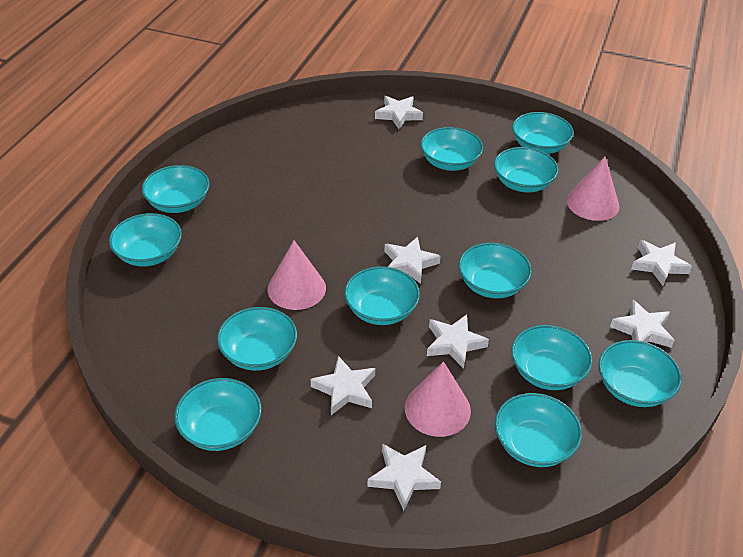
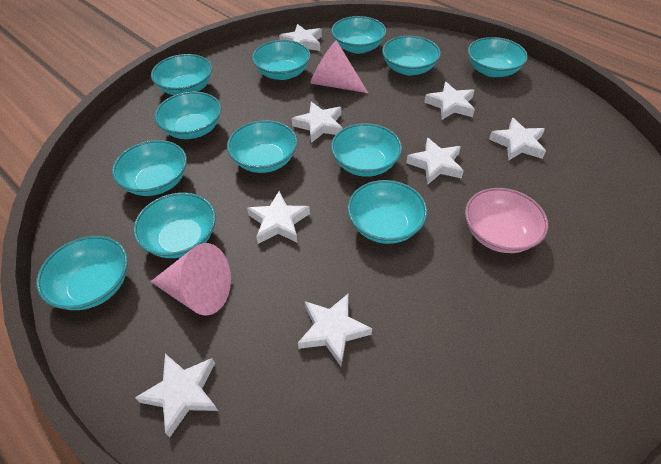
pink bowl: 0 -> 1
pink cone: 3 -> 2
white star: 7 -> 8

